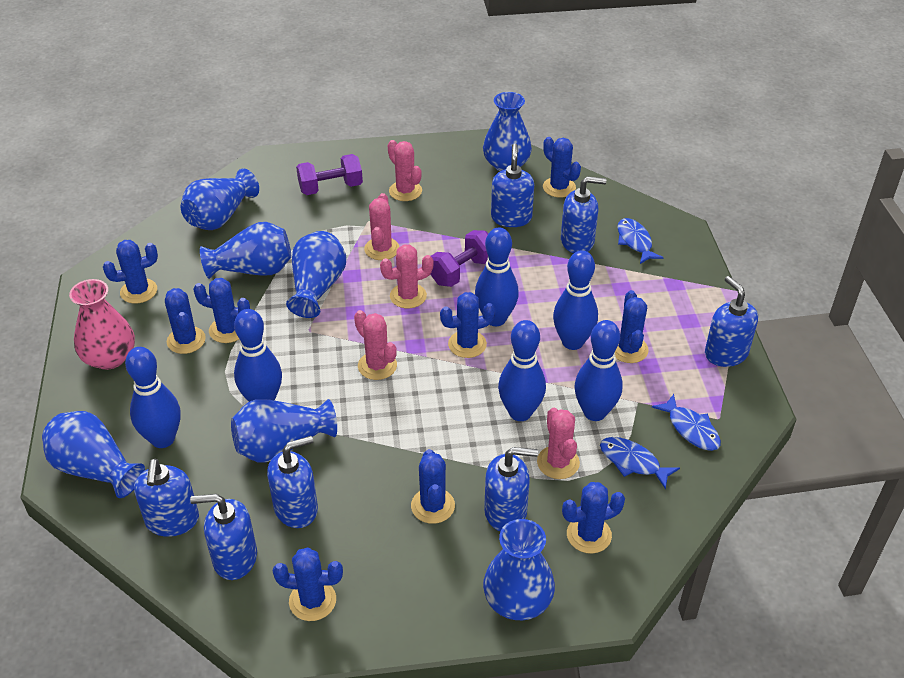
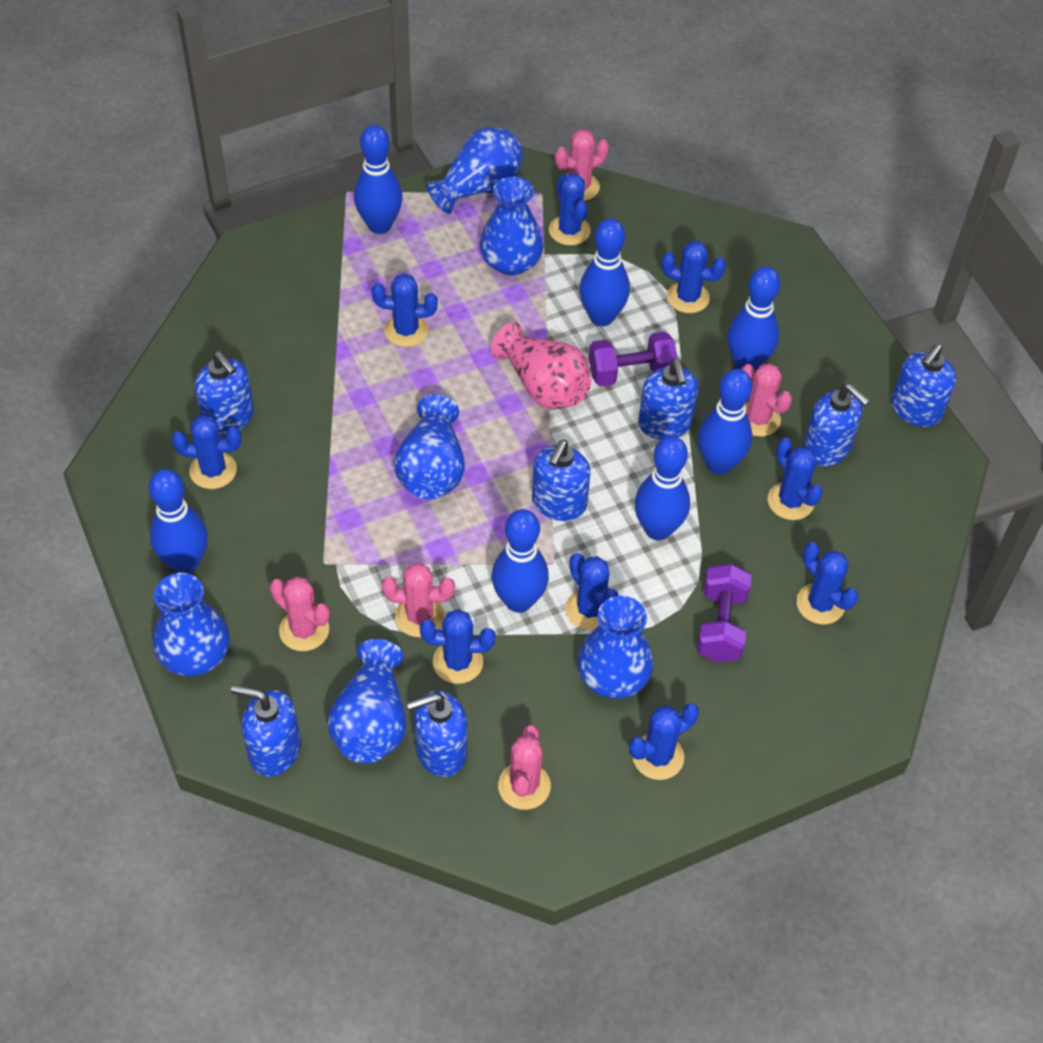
blue bowling pin: 6 -> 7
blue fish: 3 -> 0
blue vase: 7 -> 6

